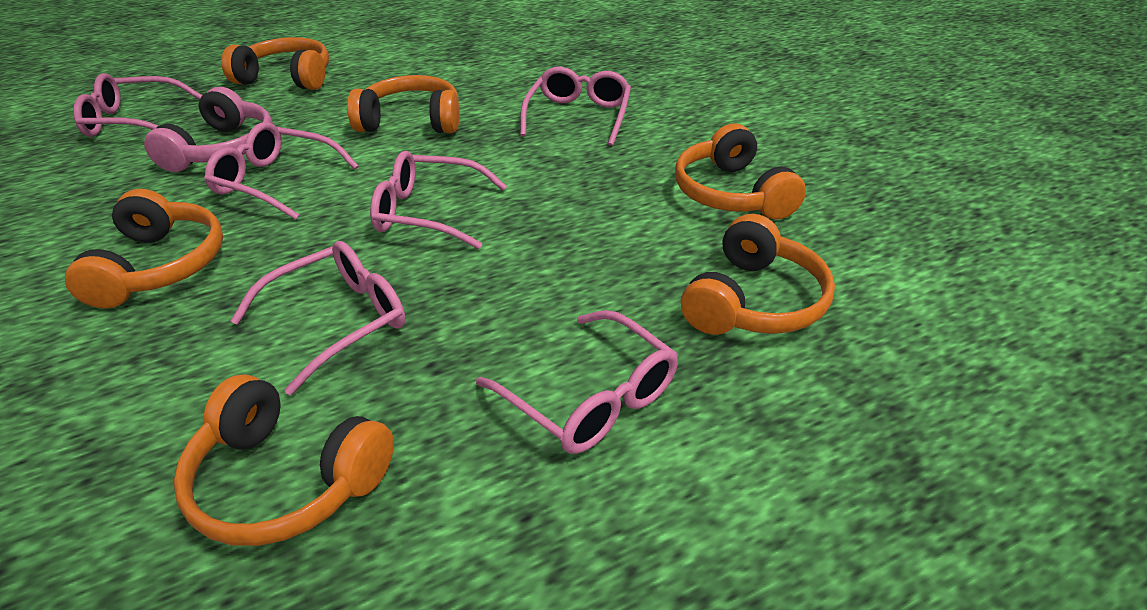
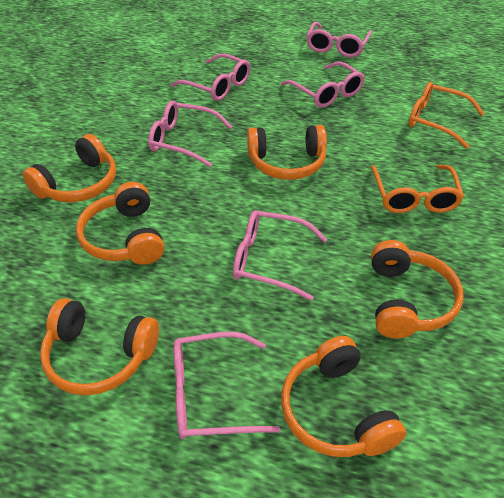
orange glasses: 0 -> 2
pink headphones: 1 -> 0

